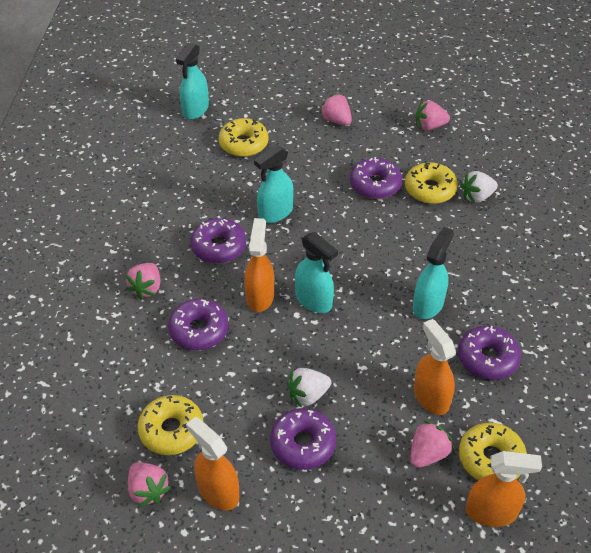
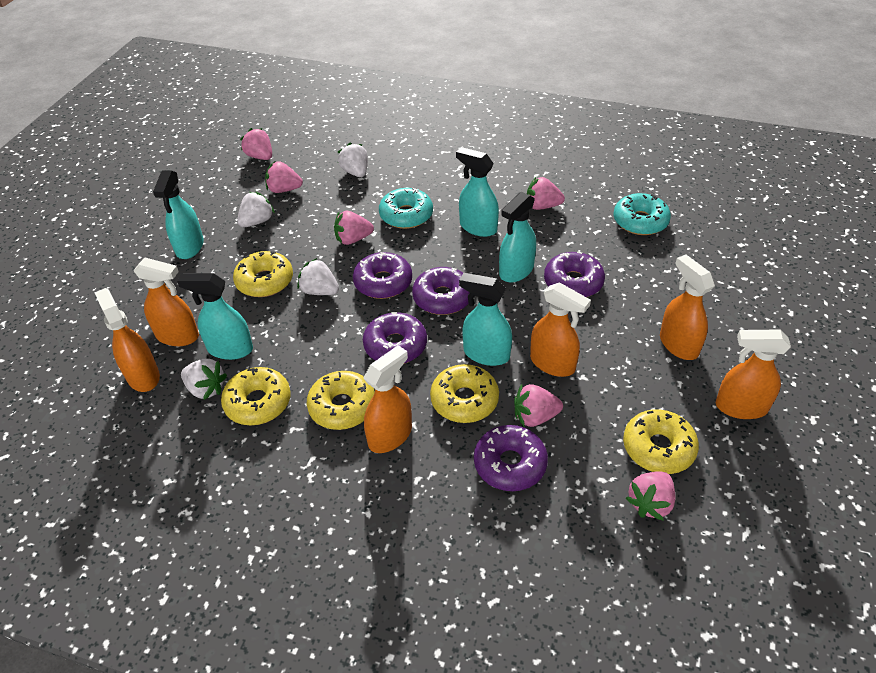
orange spray bottle: 4 -> 6
pink strawberry: 5 -> 6
turquoise donut: 0 -> 2
turquoise spray bottle: 4 -> 5
white strawberry: 2 -> 4
yellow donut: 4 -> 5

